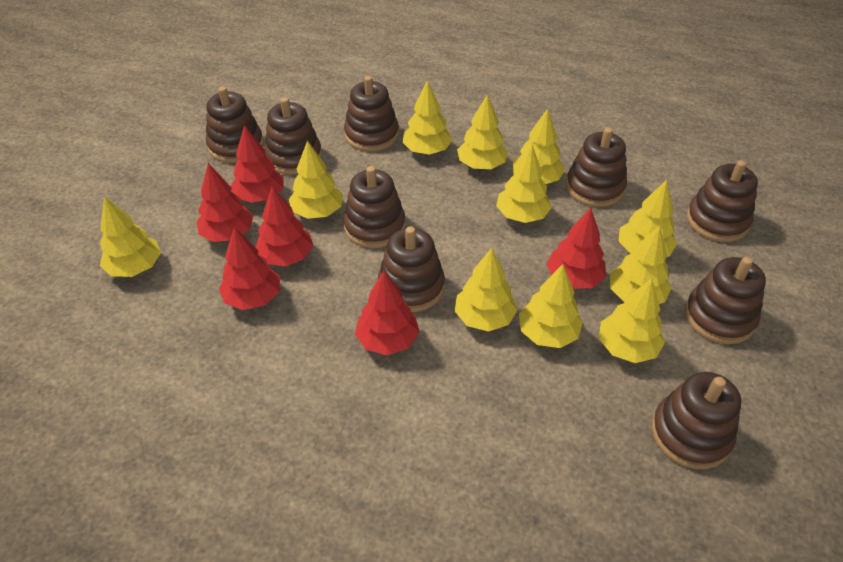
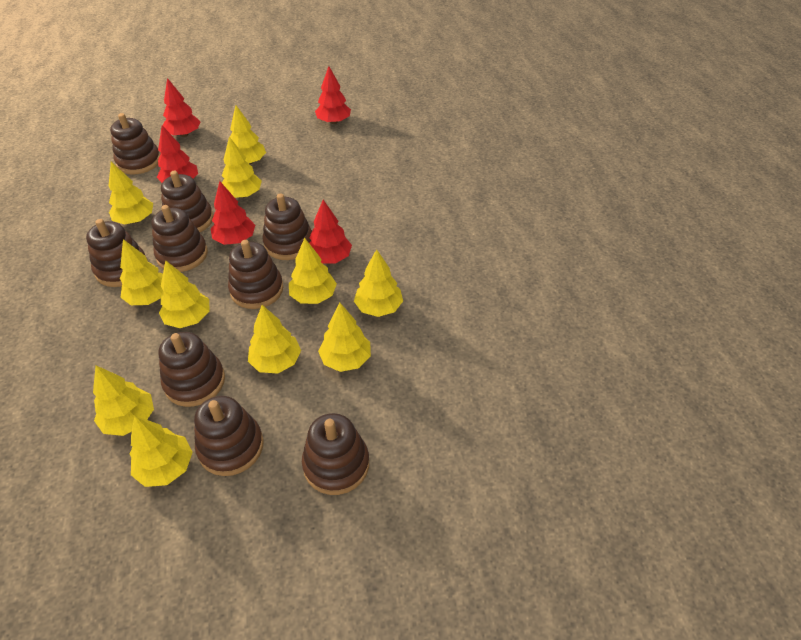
red tree: 6 -> 5

